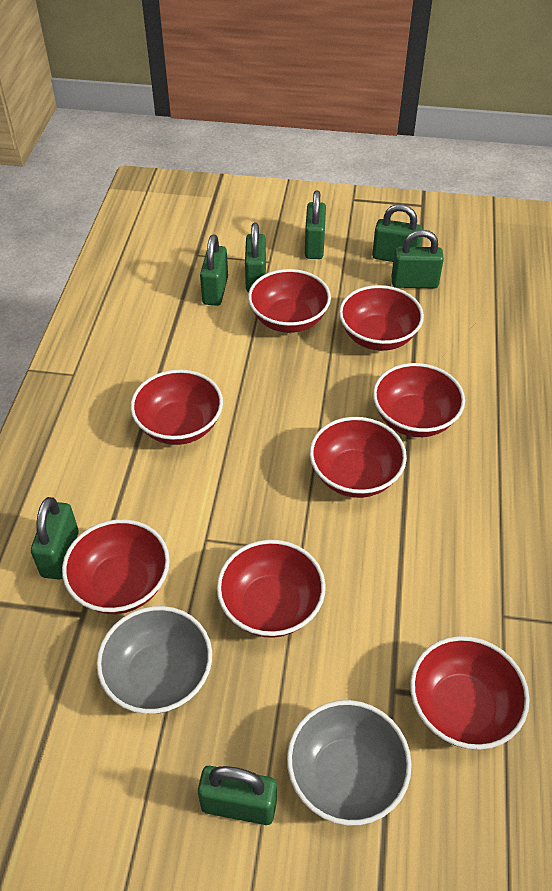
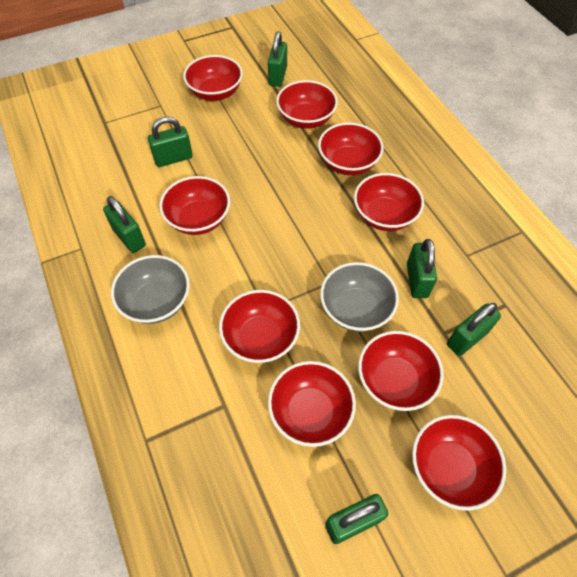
green padlock: 7 -> 6
red bowl: 8 -> 9

